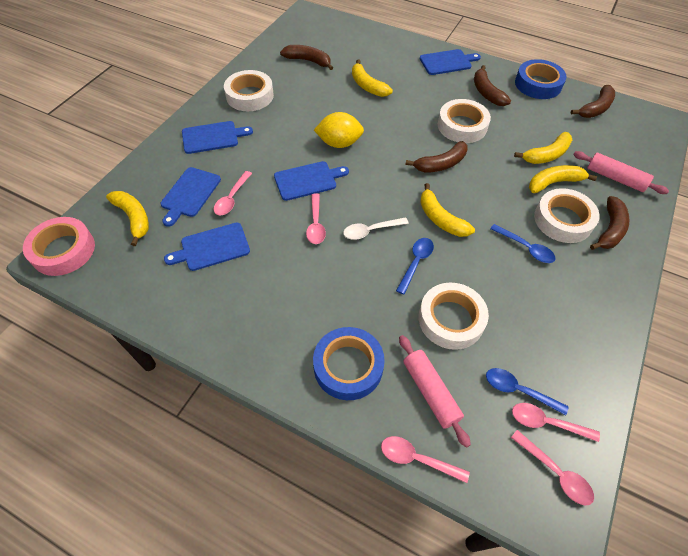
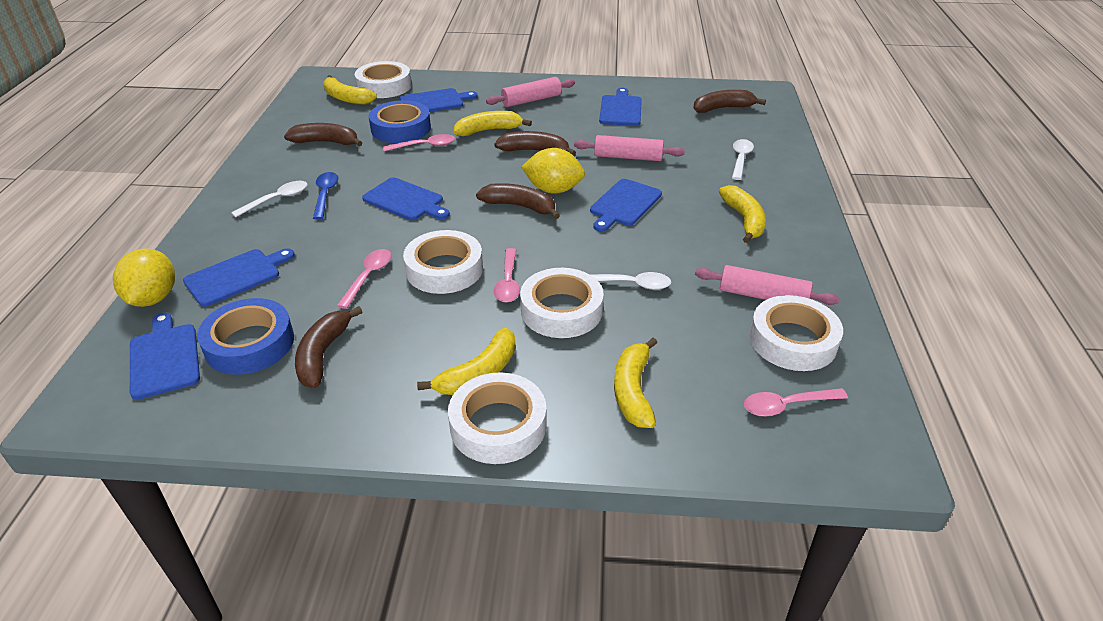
blue cutting board: 5 -> 6
blue spoon: 3 -> 1
pink rolling pin: 2 -> 3
pink spoon: 5 -> 4
pink tape: 1 -> 0
white spoon: 1 -> 3
white tape: 4 -> 5
yellow lemon: 1 -> 2

